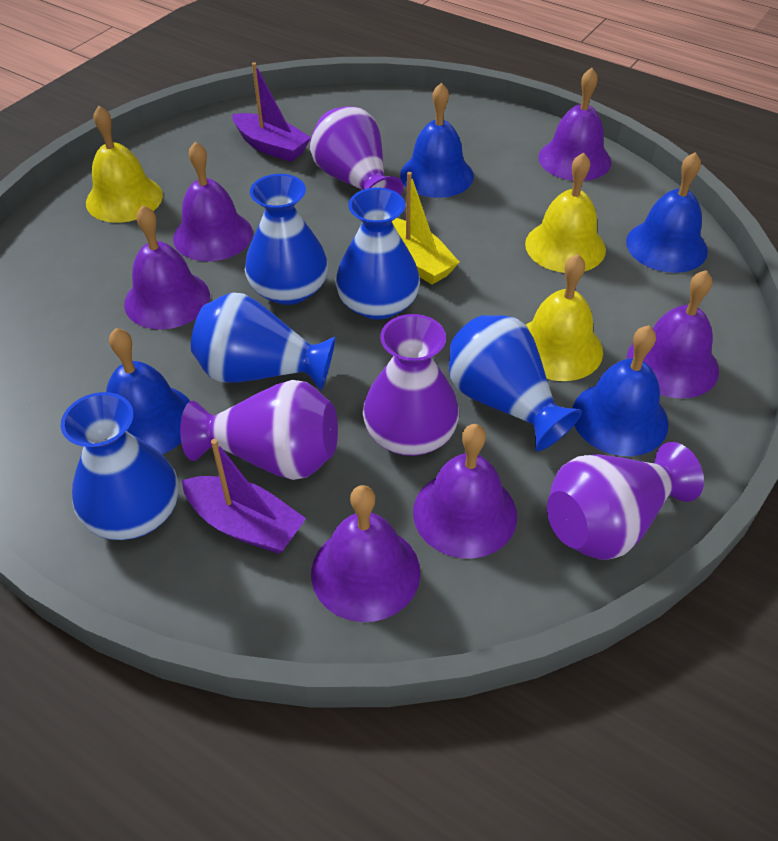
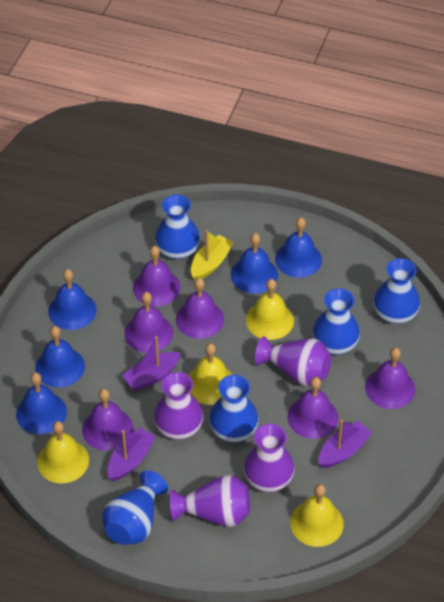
blue bell: 4 -> 5
purple boat: 2 -> 3
yellow bell: 3 -> 4

